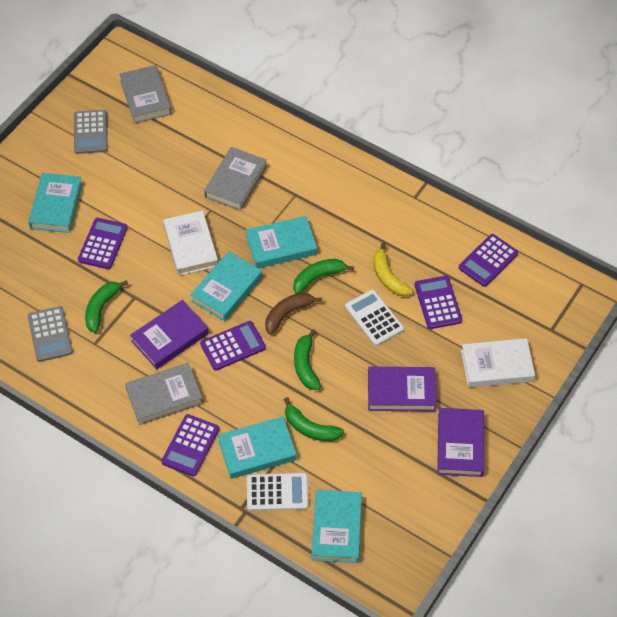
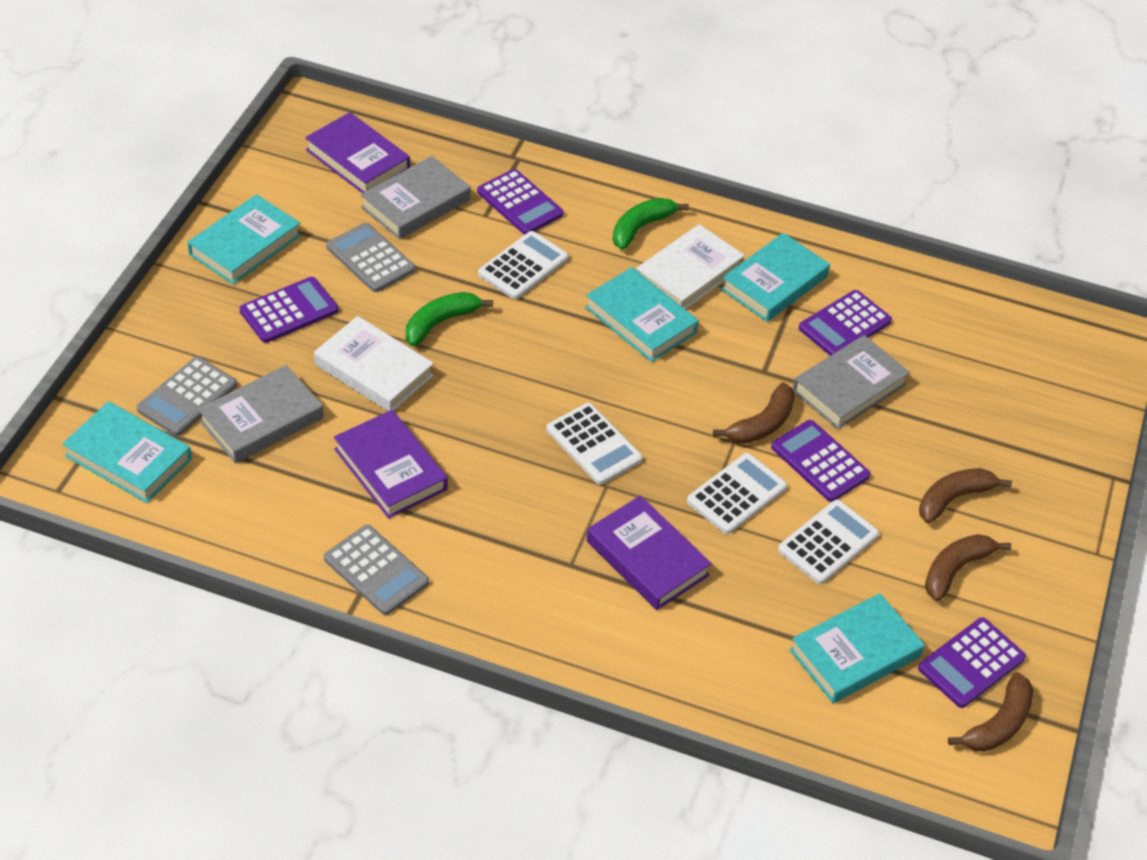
brown banana: 1 -> 4
green banana: 4 -> 2
grey calculator: 2 -> 3
white calculator: 2 -> 4
yellow banana: 1 -> 0

